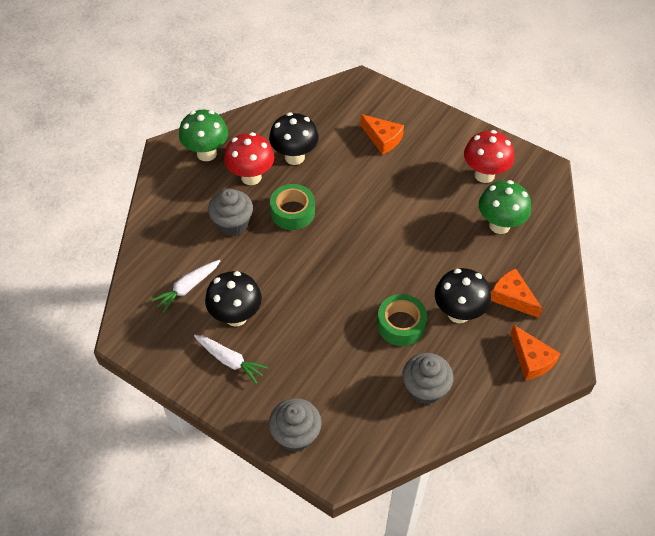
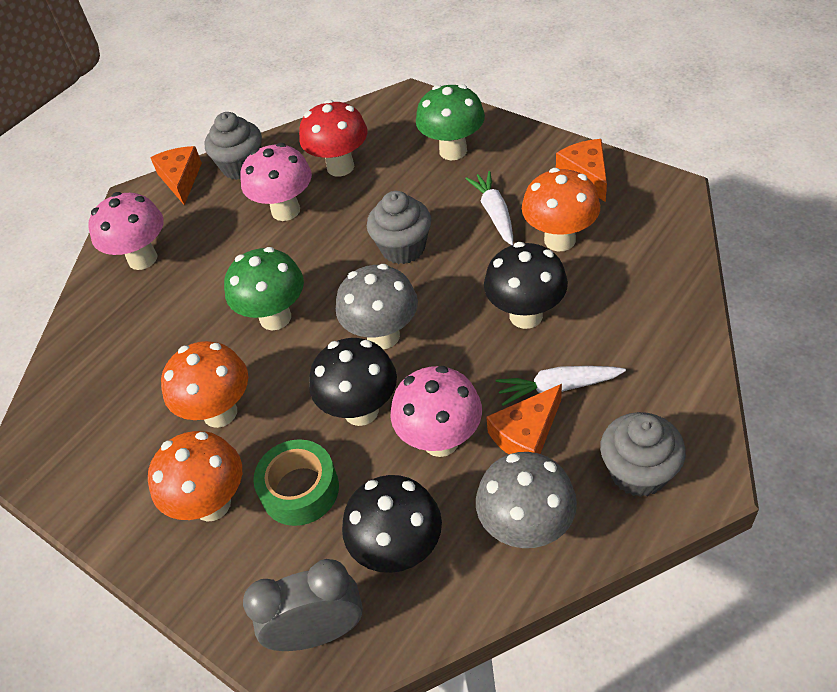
green tape: 2 -> 1
grey clock: 0 -> 1
grey mushroom: 0 -> 2
orange mushroom: 0 -> 3
pink mushroom: 0 -> 3
red mushroom: 2 -> 1

